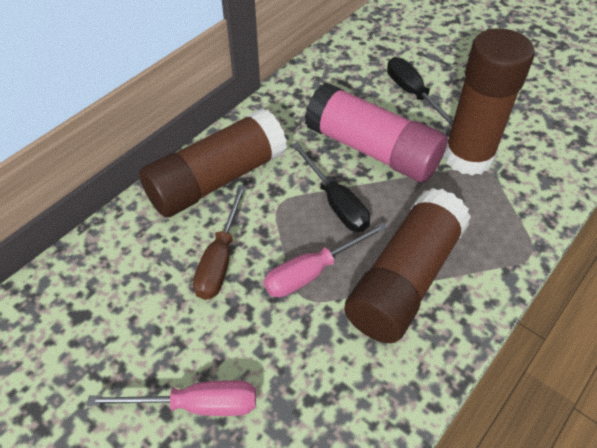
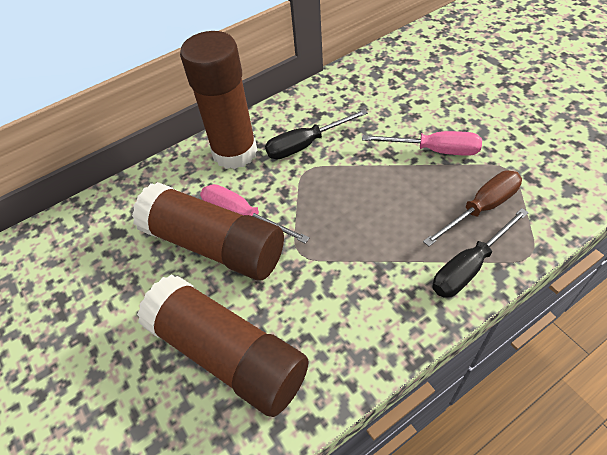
pink glue stick: 1 -> 0

